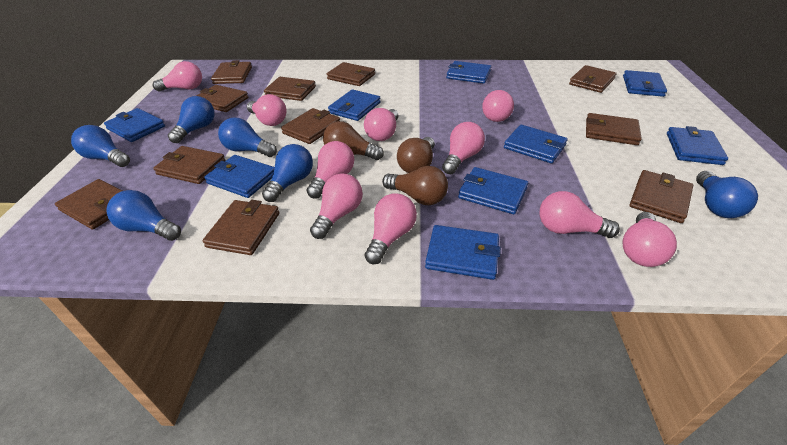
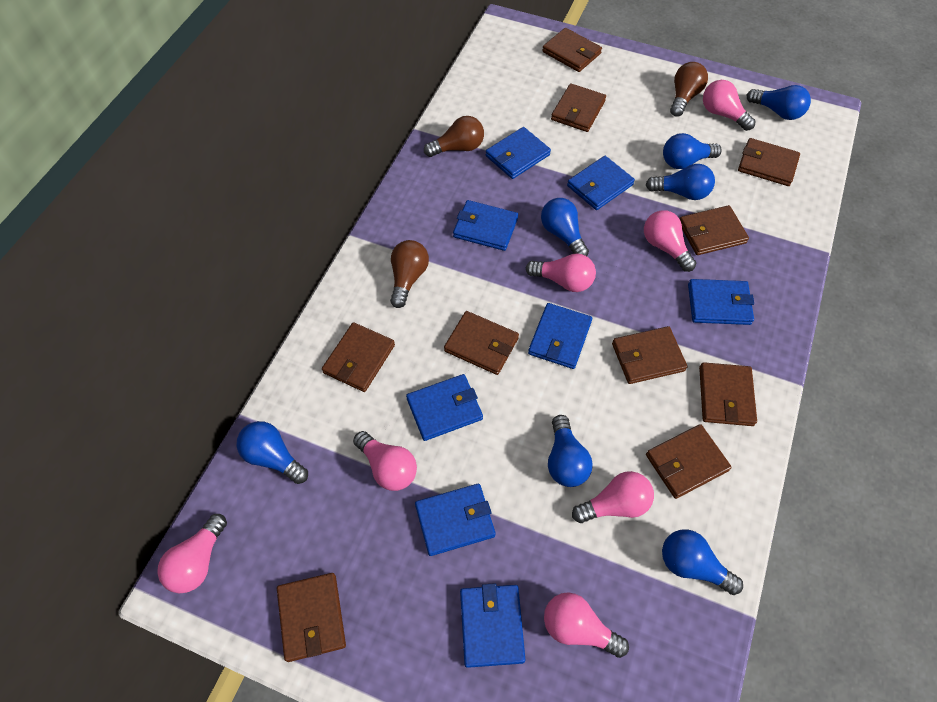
blue light bulb: 6 -> 7
blue wallet: 9 -> 8
brown wallet: 11 -> 10
pink light bulb: 10 -> 7

